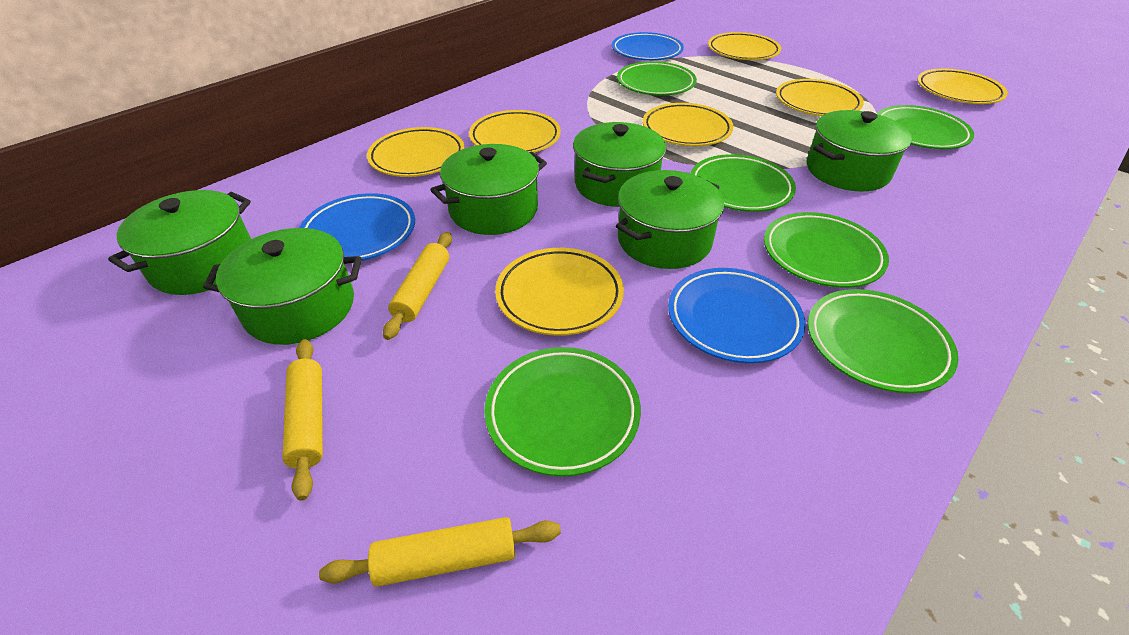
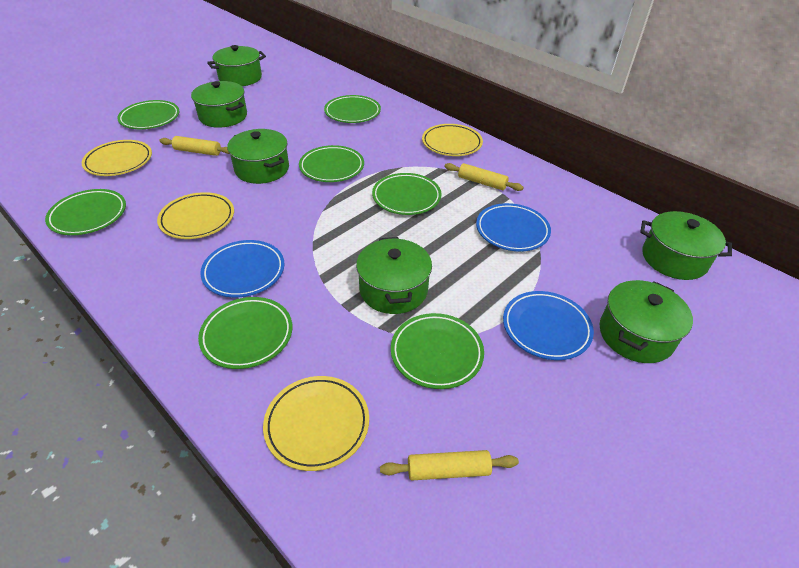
green plate: 6 -> 7
yellow plate: 7 -> 4

